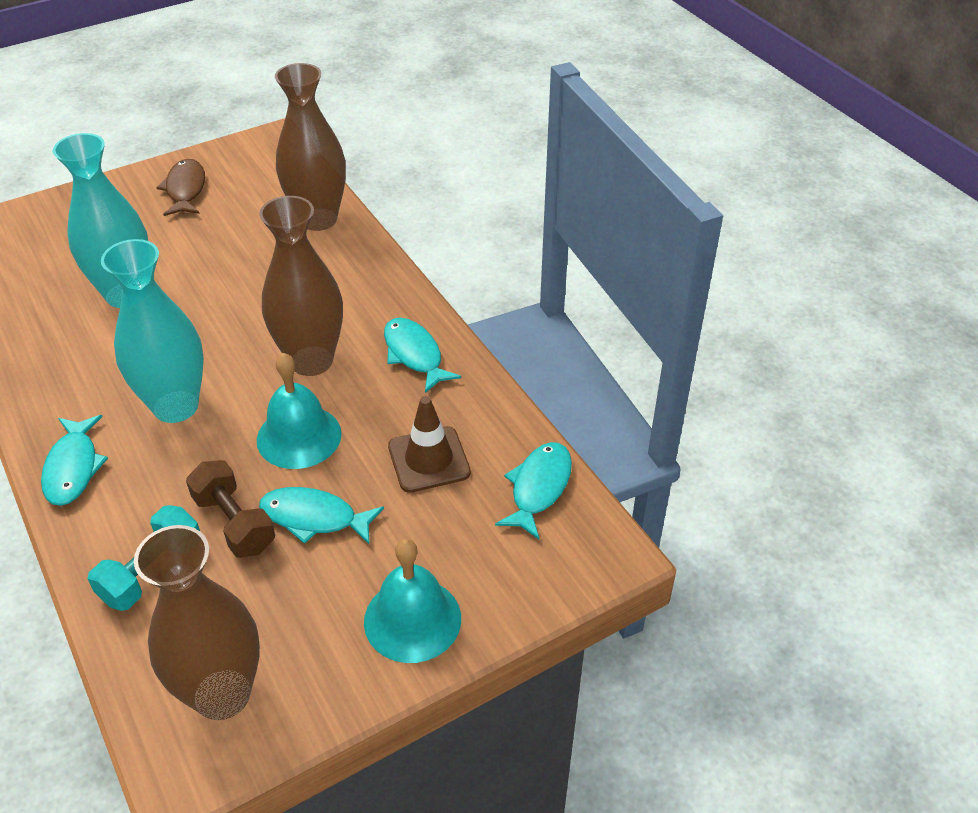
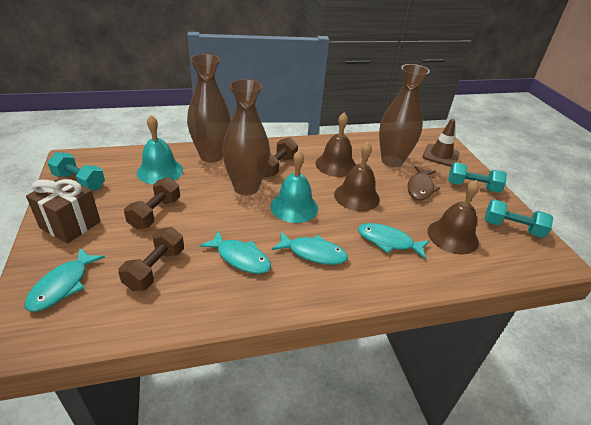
brown bell: 0 -> 3
brown dumbbell: 1 -> 3
brown gift: 0 -> 1
turquoise dumbbell: 1 -> 3
turquoise vase: 2 -> 0

